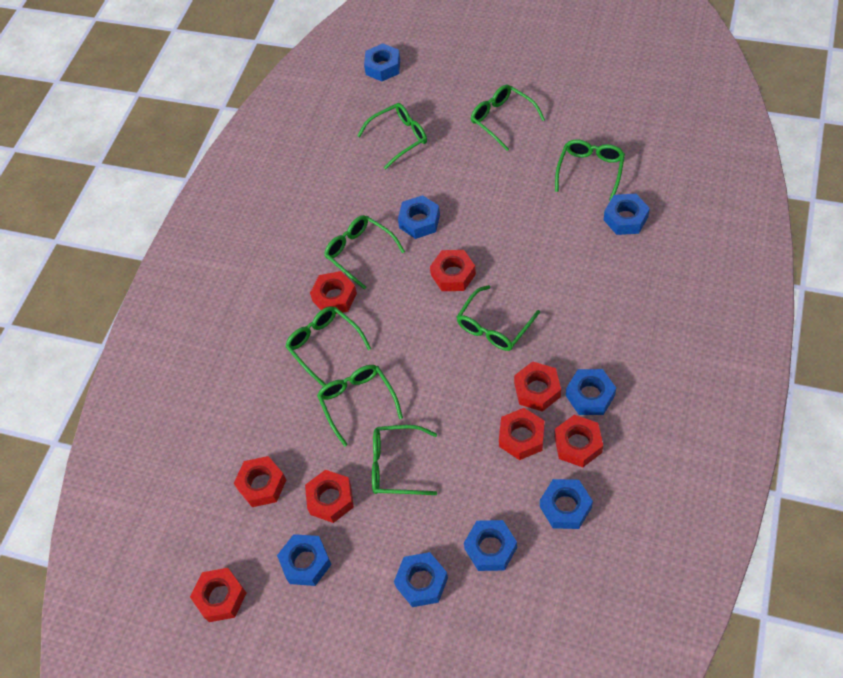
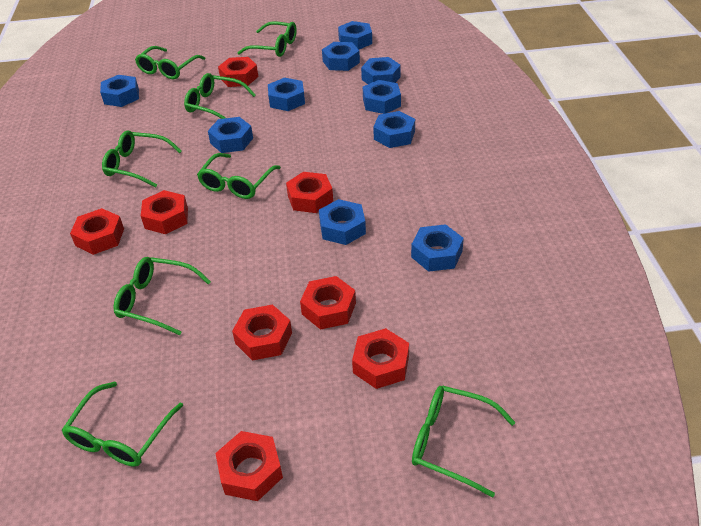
blue nut: 8 -> 10

